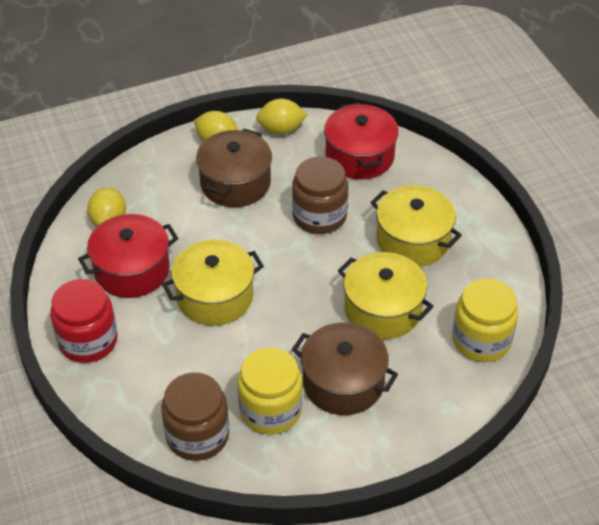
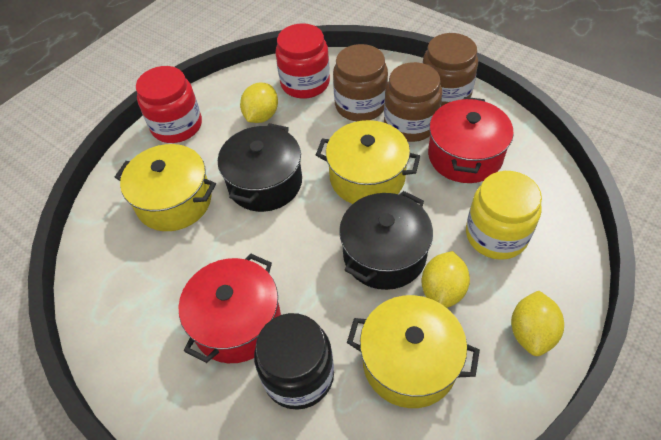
black jar: 0 -> 1
black pot: 0 -> 2
brown jar: 2 -> 3
brown pot: 2 -> 0
red jar: 1 -> 2
yellow jar: 2 -> 1

